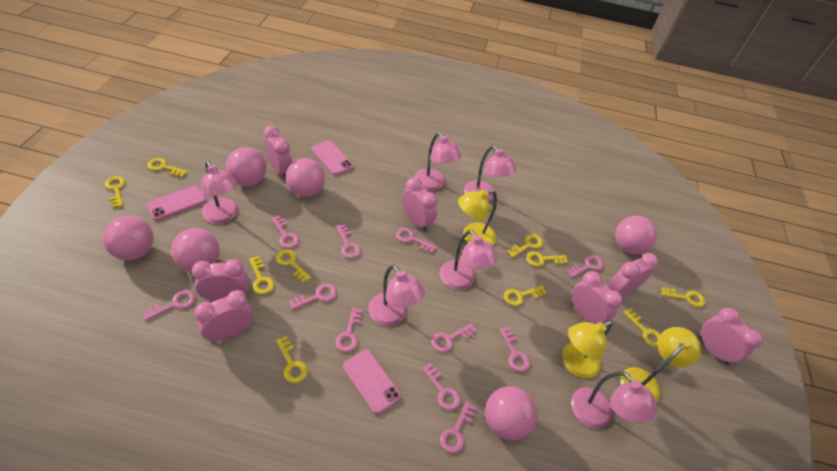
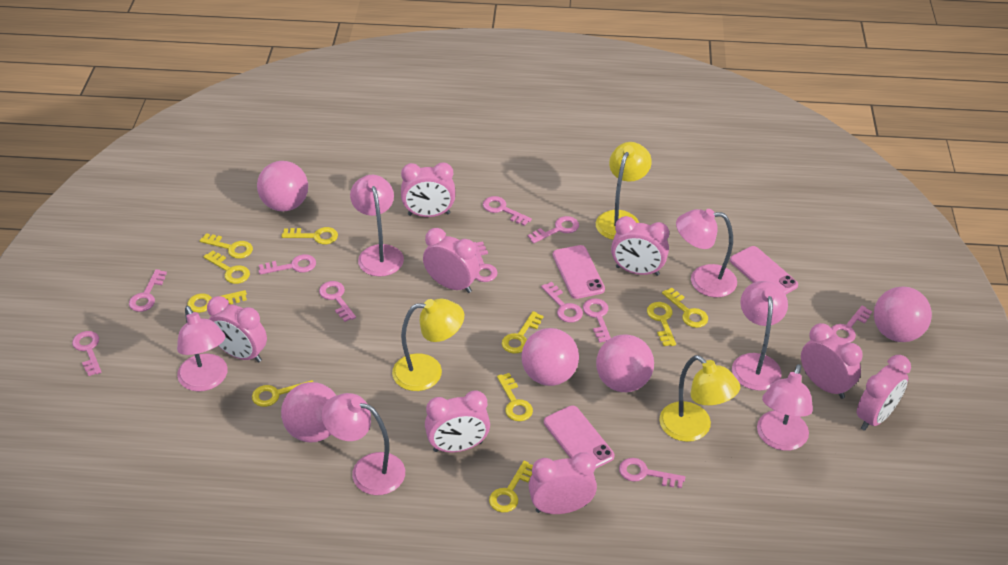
pink ball: 6 -> 5
pink clock: 7 -> 8

